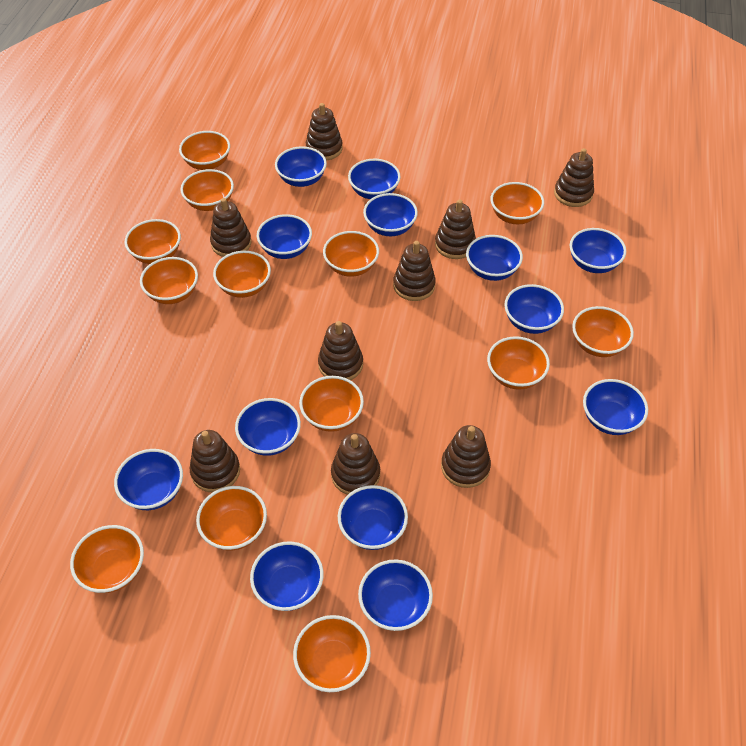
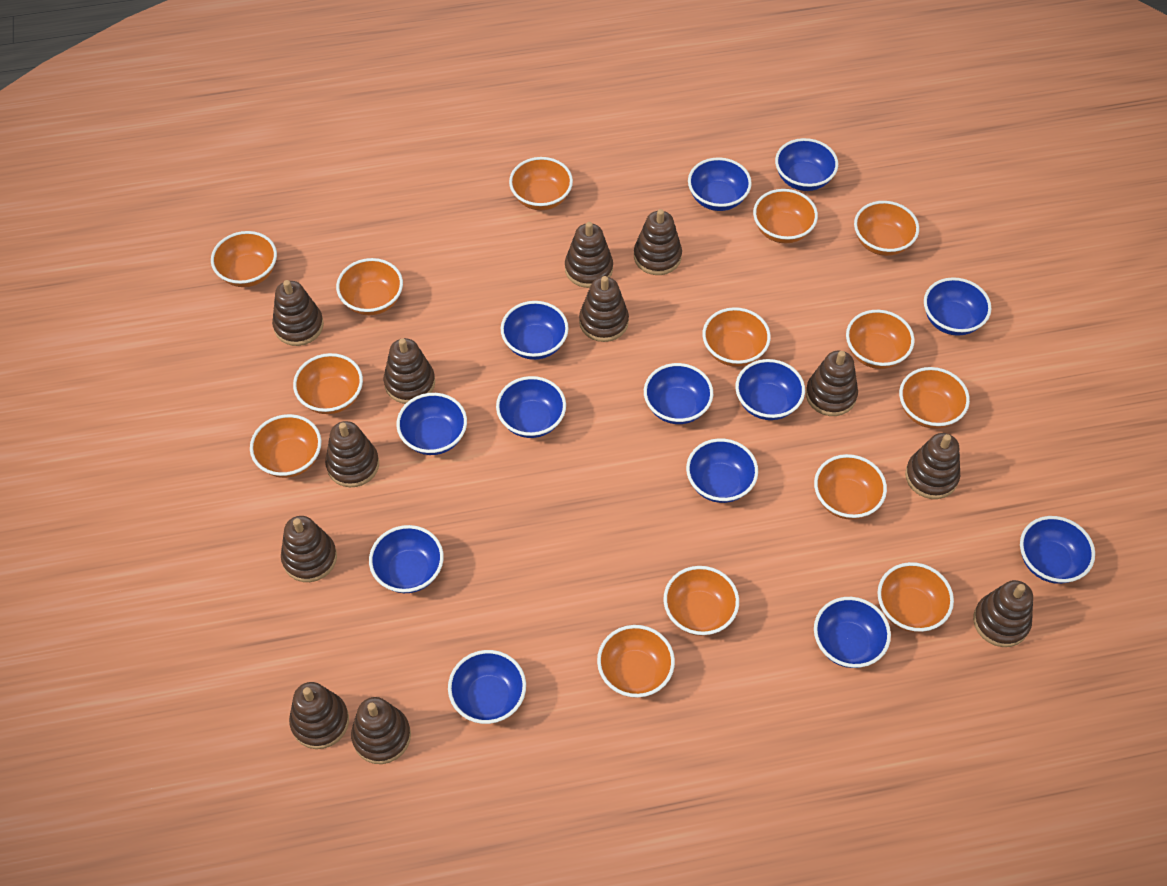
brown stacking toy: 9 -> 12
orange bowl: 13 -> 14

